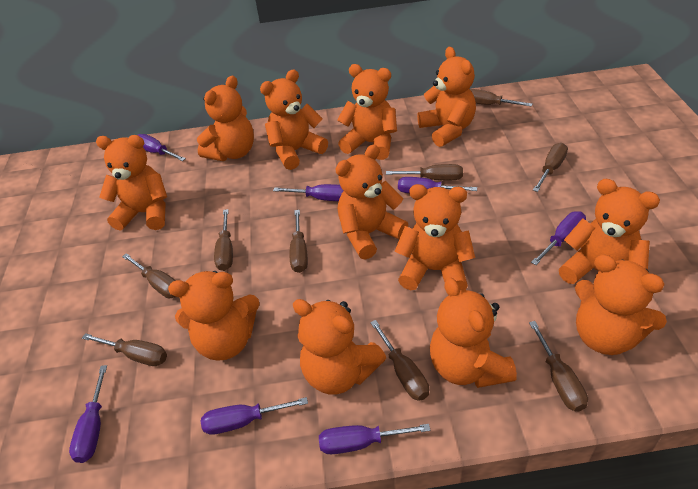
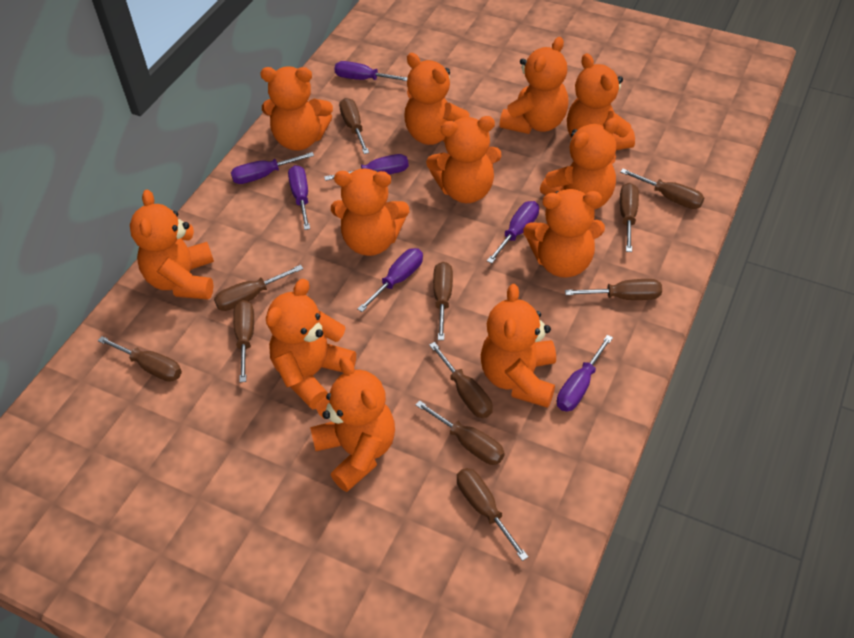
brown screwdriver: 9 -> 11

